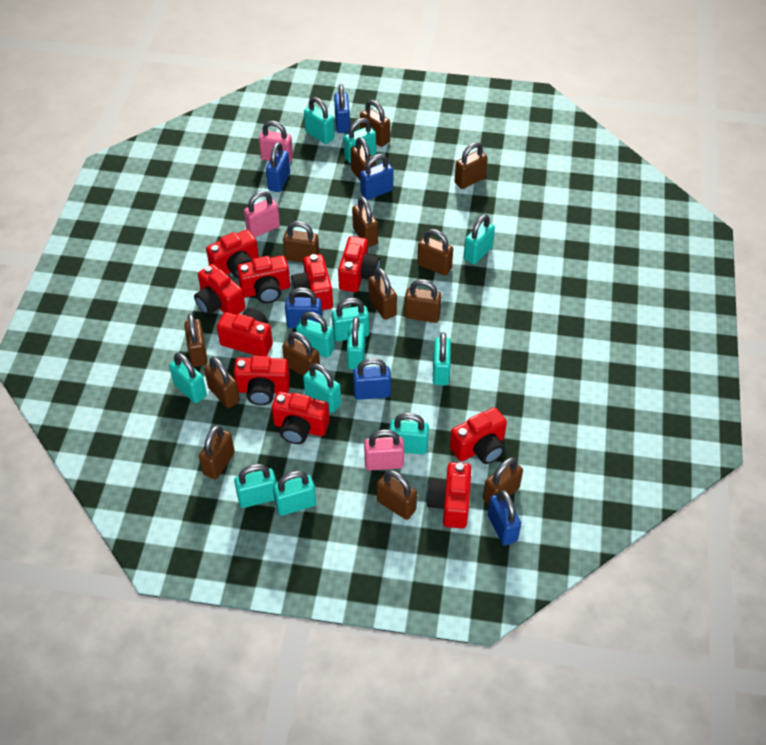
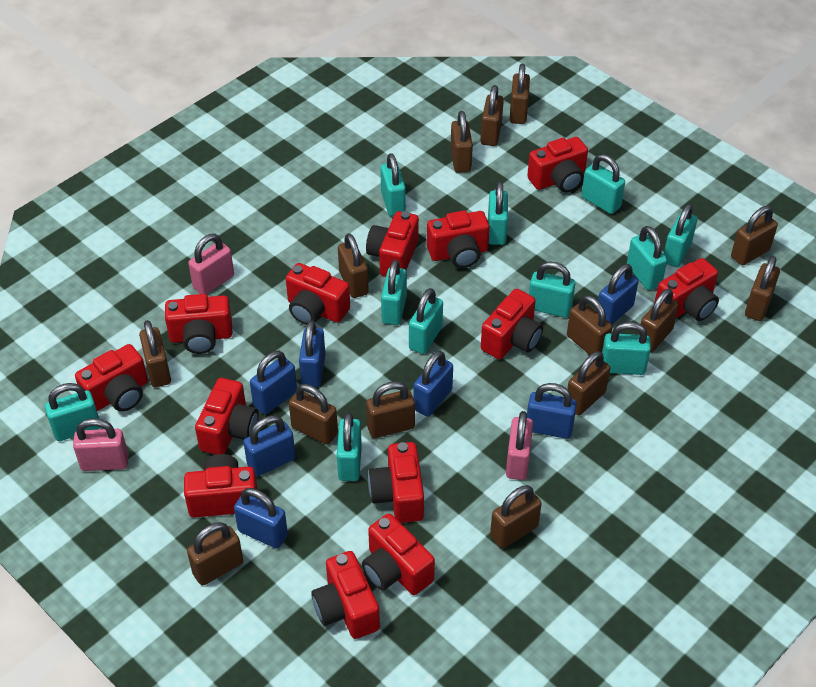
blue padlock: 6 -> 7
red camera: 10 -> 13
turquoise padlock: 12 -> 11

